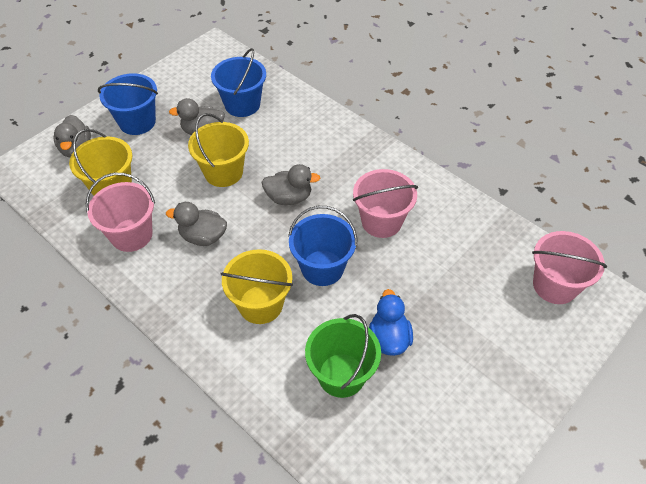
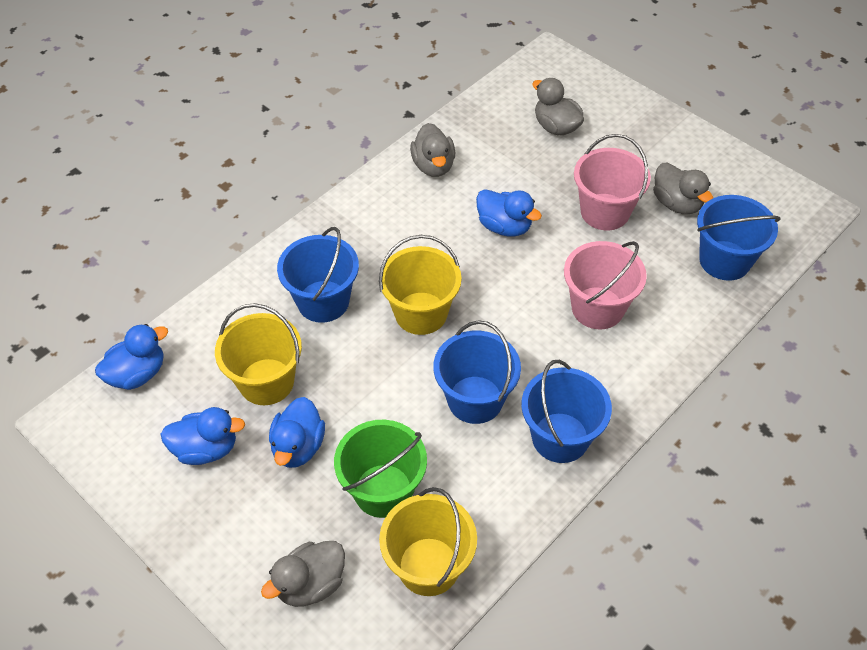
blue bucket: 3 -> 4
blue duck: 1 -> 4
pink bucket: 3 -> 2

